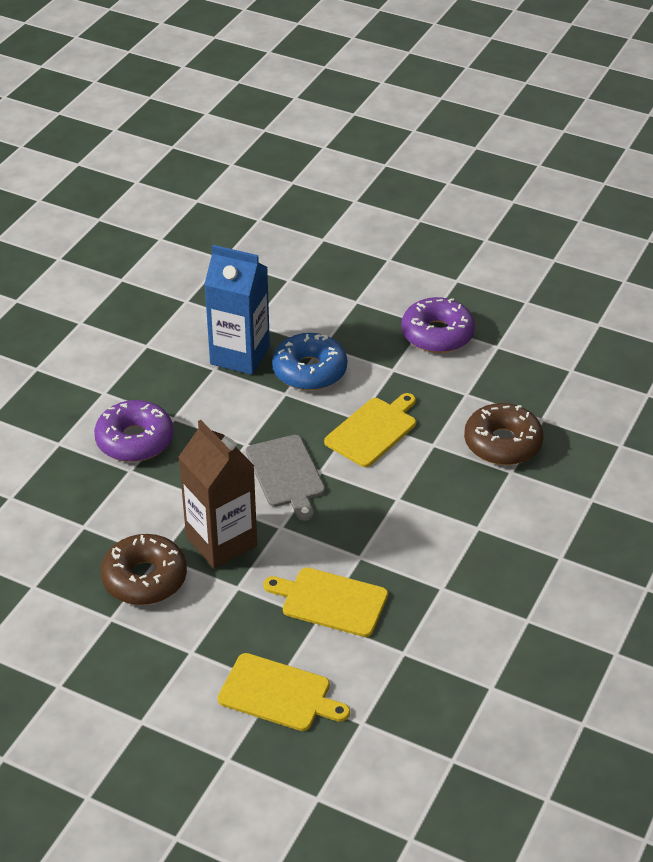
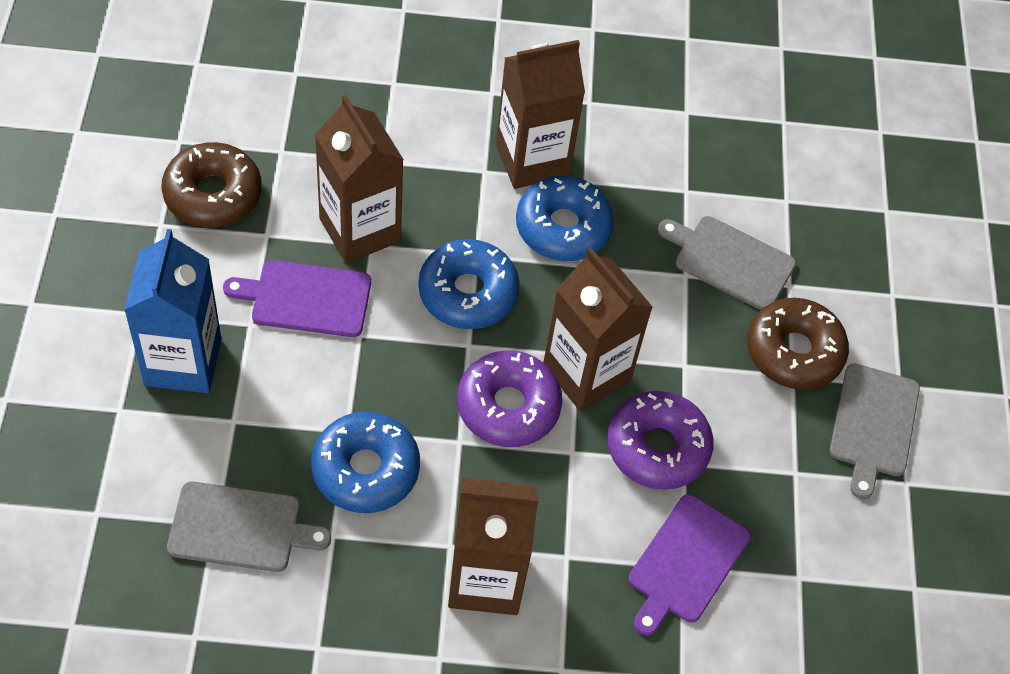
blue donut: 1 -> 3
brown carton: 1 -> 4
grey cutting board: 1 -> 3
purple cutting board: 0 -> 2
yellow cutting board: 3 -> 0

